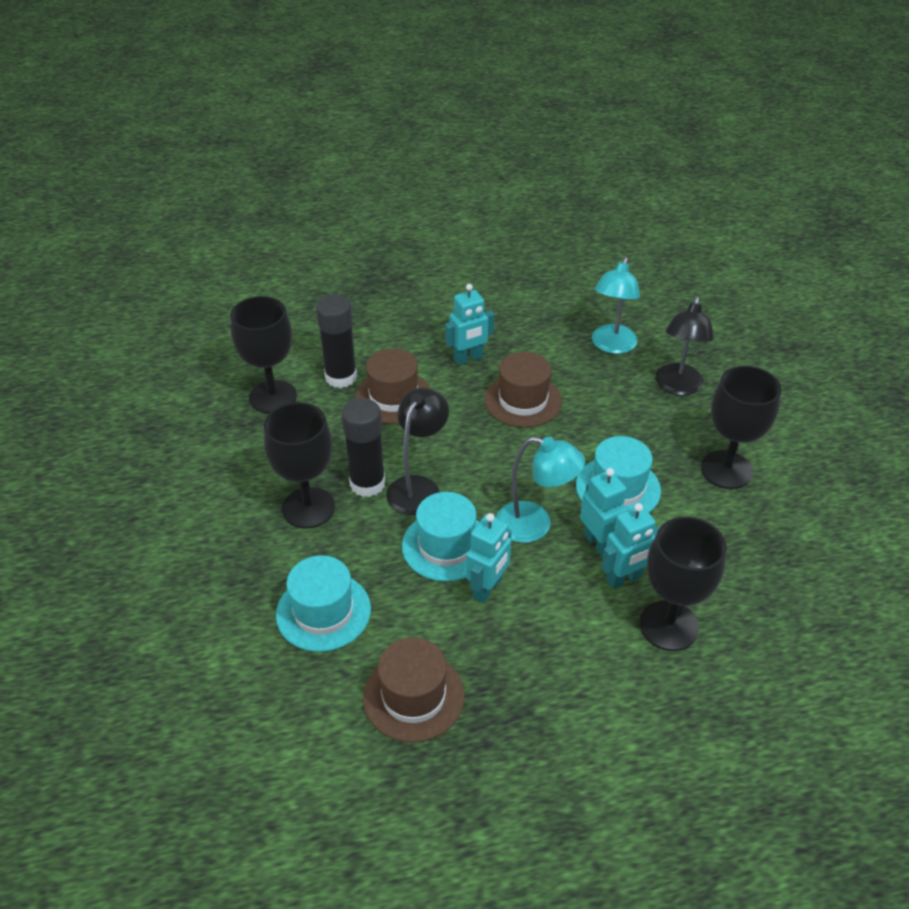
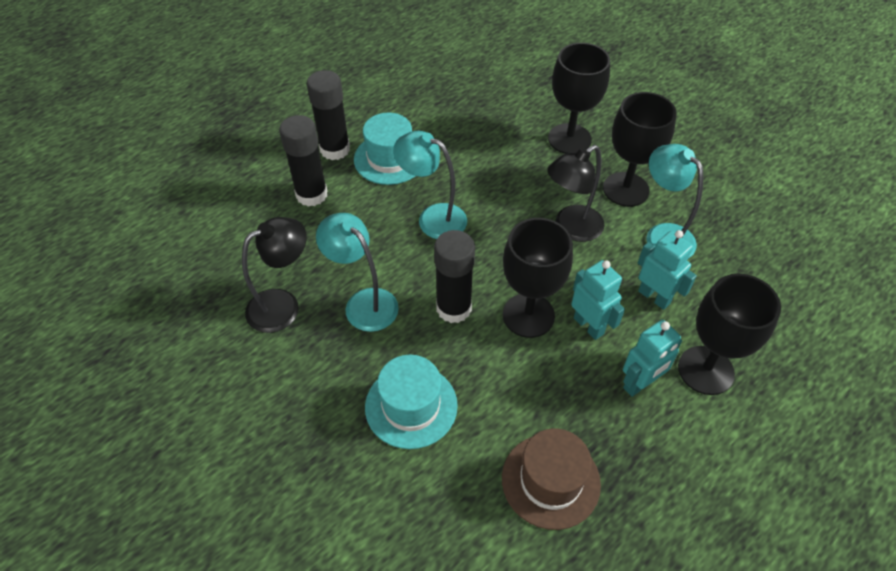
black glue stick: 2 -> 3
brown hat: 3 -> 1
turquoise hat: 3 -> 2
turquoise lamp: 2 -> 3
turquoise robot: 4 -> 3

